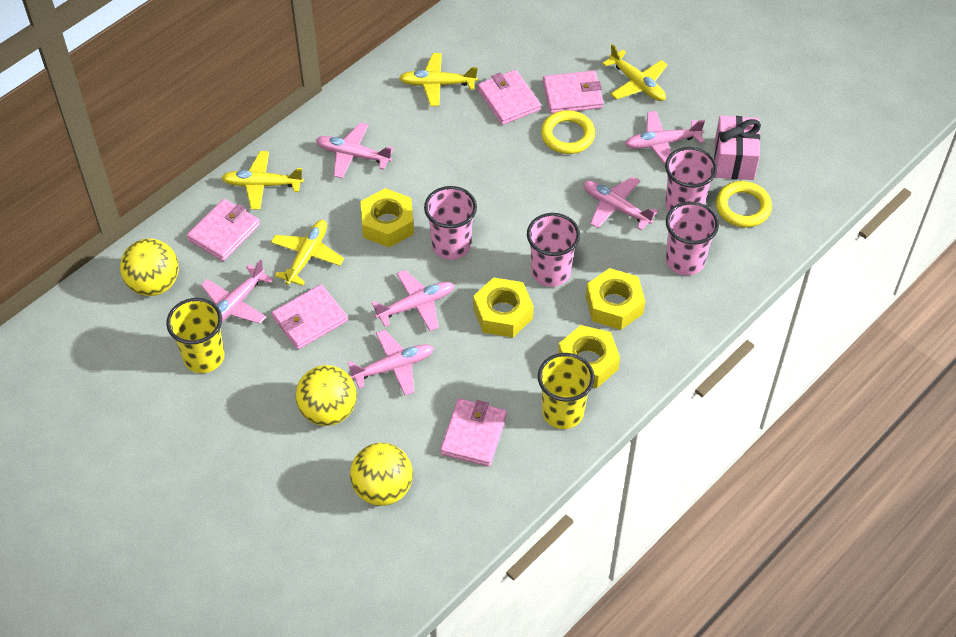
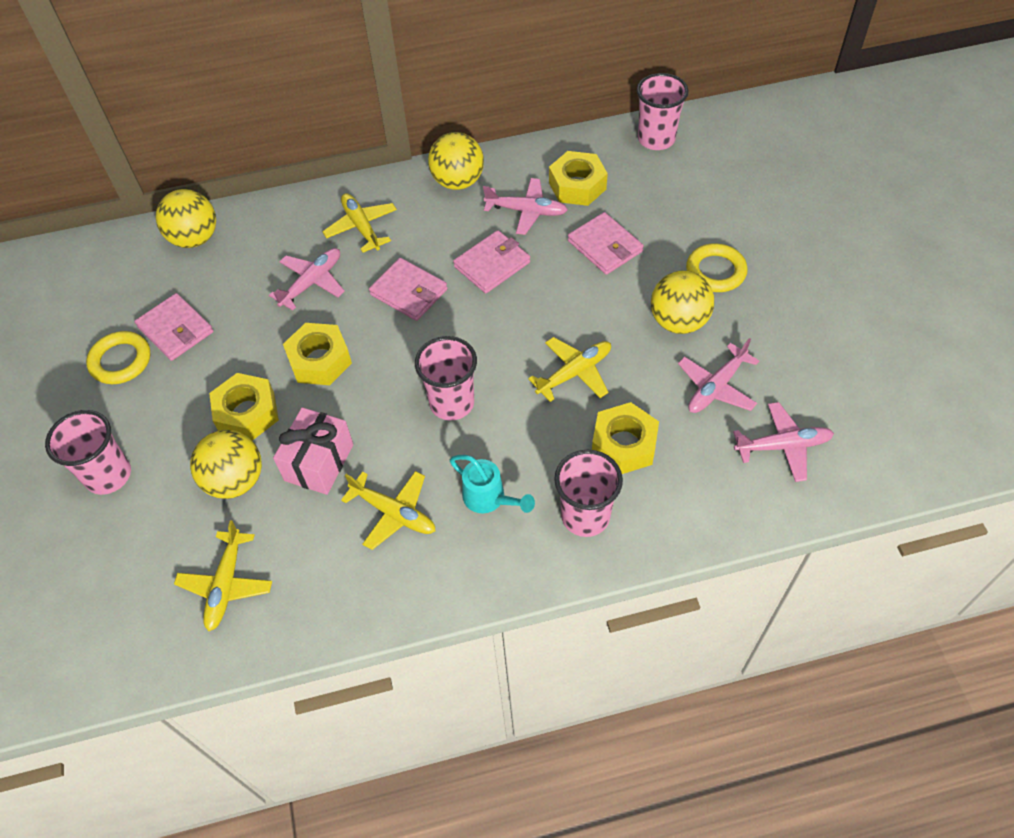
pink plane: 6 -> 4
pink wallet: 5 -> 4
turquoise watering can: 0 -> 1
yellow ball: 3 -> 4
yellow cup: 2 -> 0

